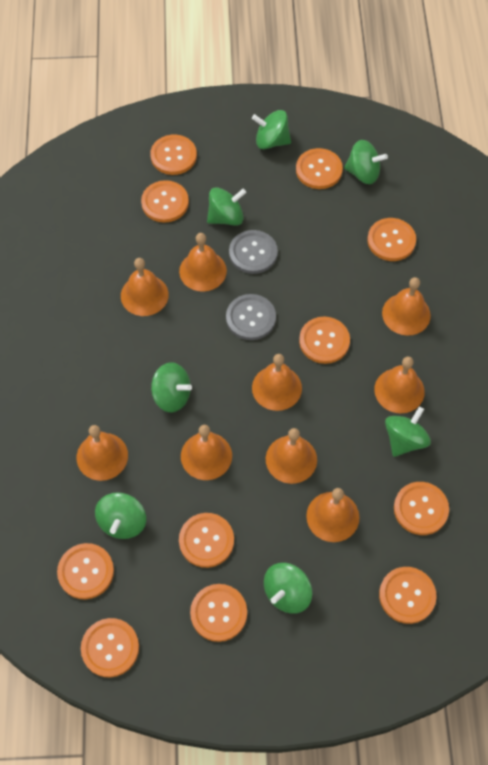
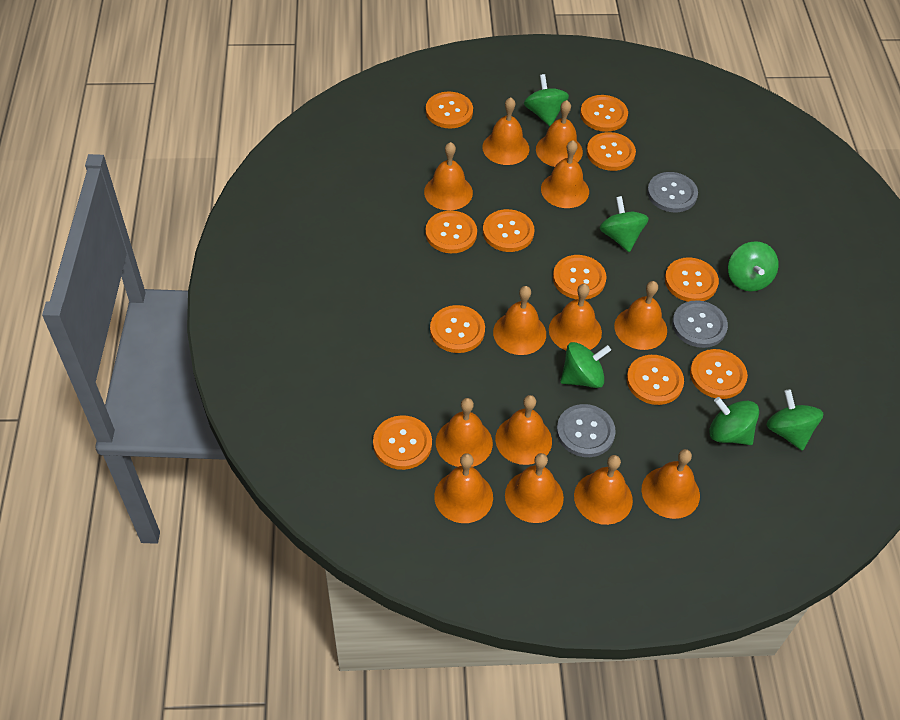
green spinning top: 7 -> 6
grey button: 2 -> 3
orange bell: 9 -> 13

